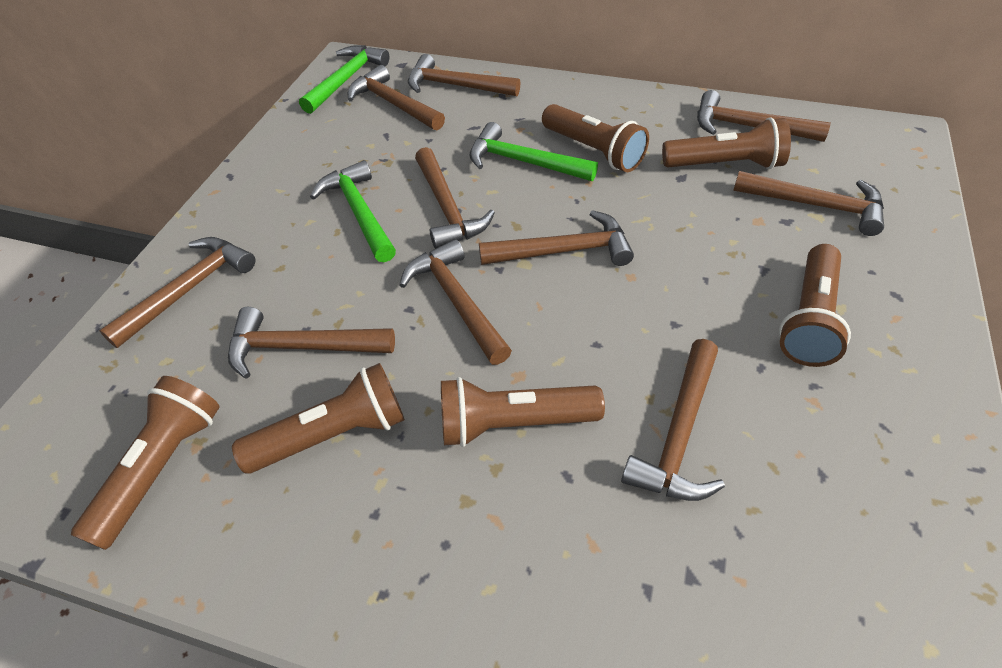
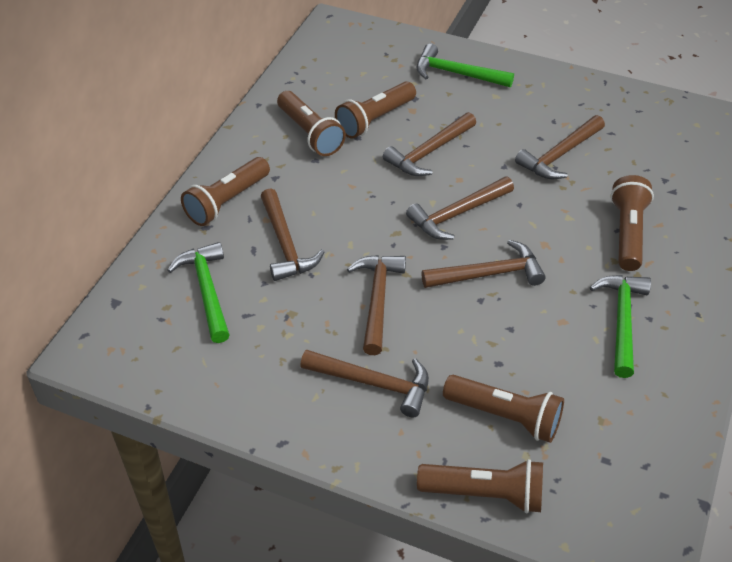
brown hammer: 10 -> 7

